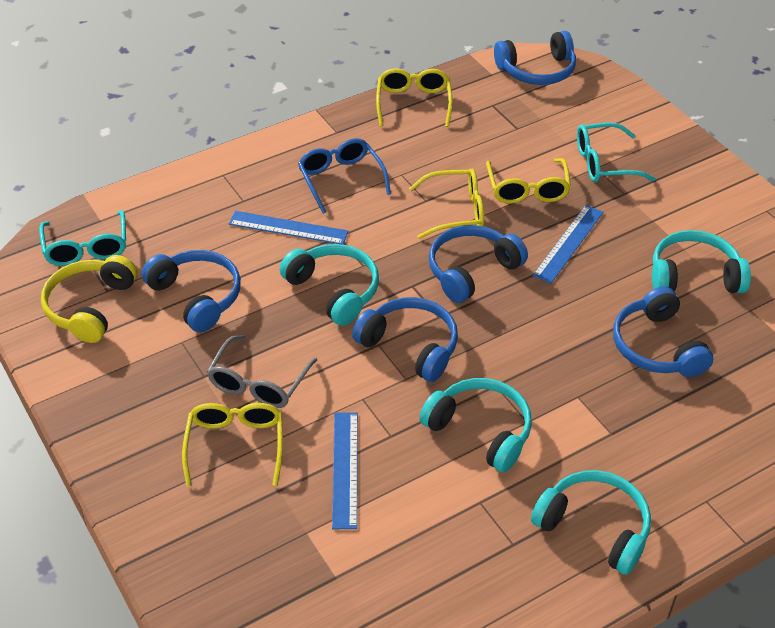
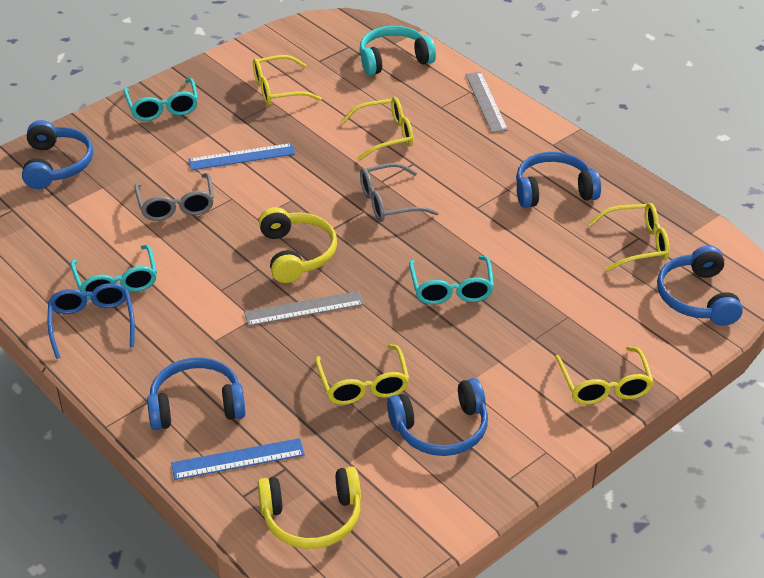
blue ruler: 3 -> 2
grey glasses: 1 -> 2
grey ruler: 0 -> 2
turquoise glasses: 2 -> 3
turquoise headphones: 4 -> 1
yellow glasses: 4 -> 5
yellow headphones: 1 -> 2

